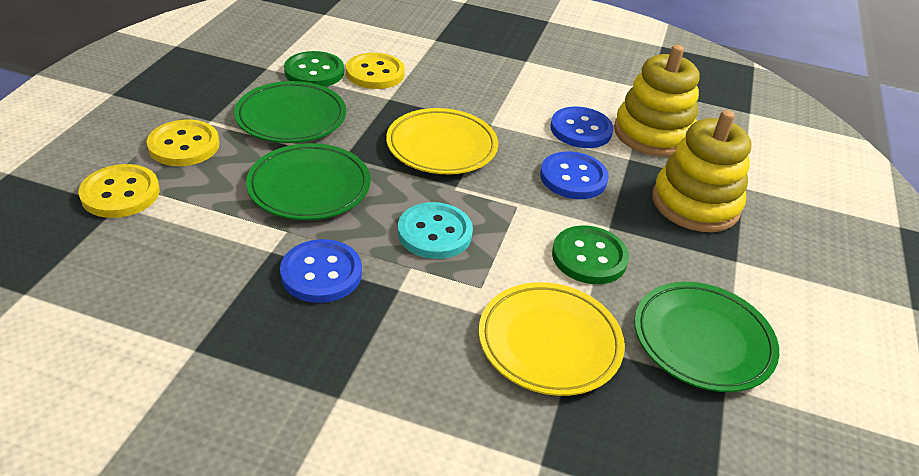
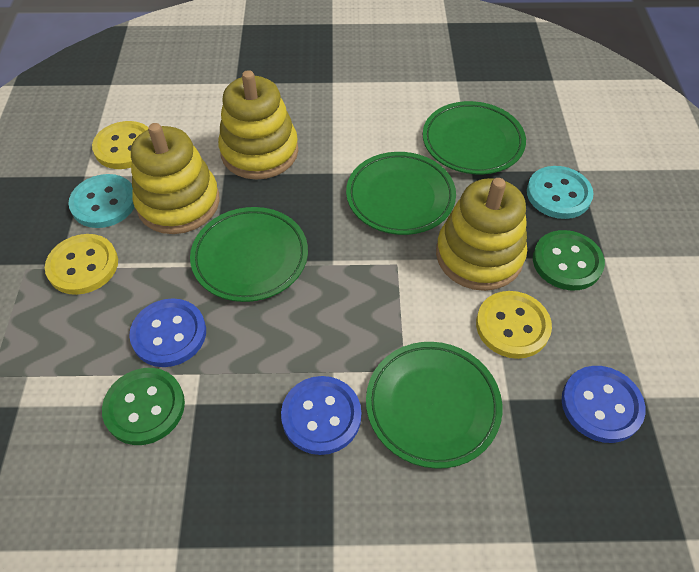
green plate: 3 -> 4
turquoise button: 1 -> 2
yellow plate: 2 -> 0
yellow stacking toy: 2 -> 3

